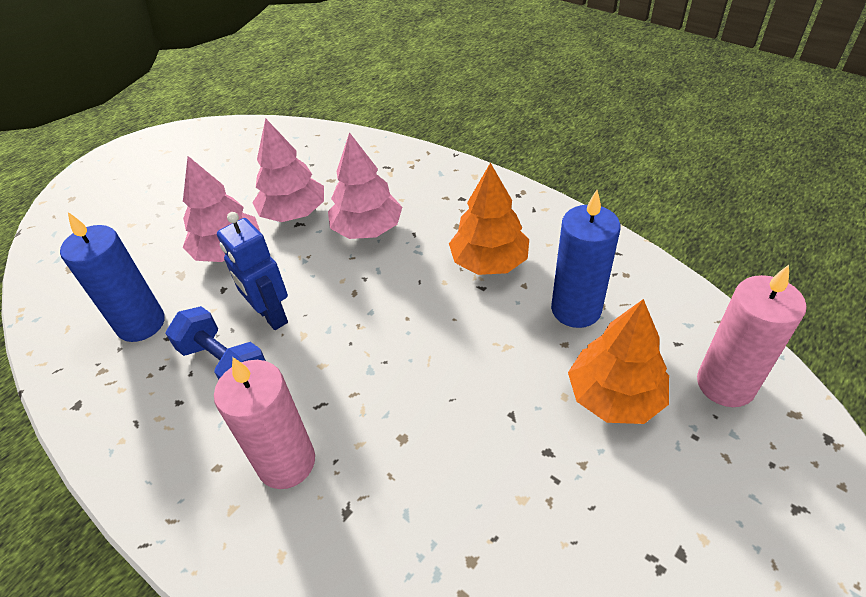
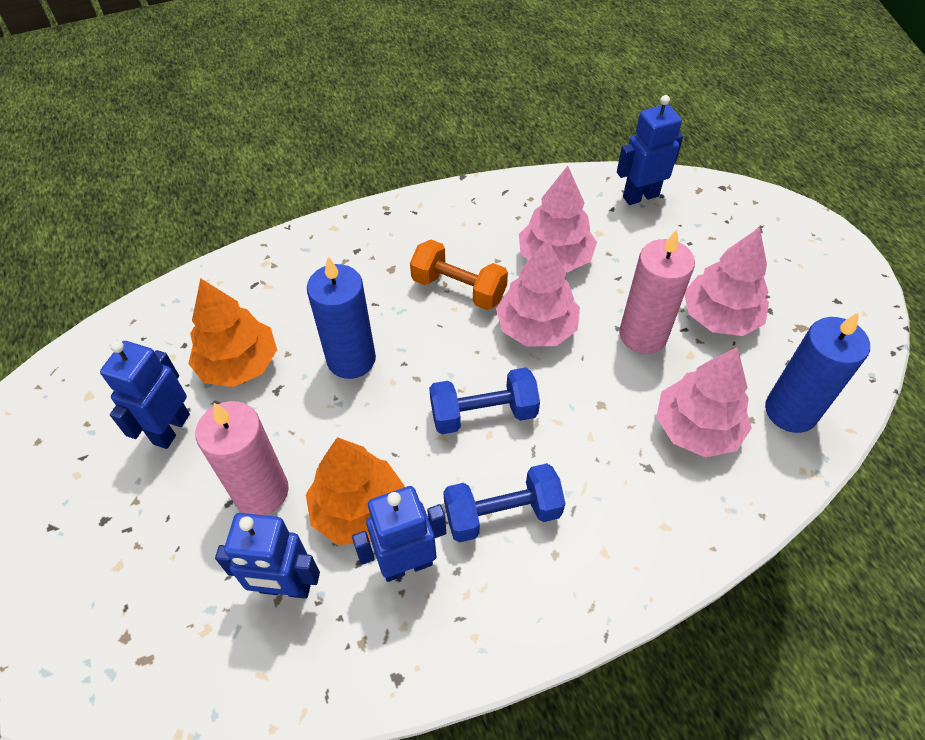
blue dumbbell: 1 -> 2
blue robot: 1 -> 4
orange dumbbell: 0 -> 1
pink tree: 3 -> 4

